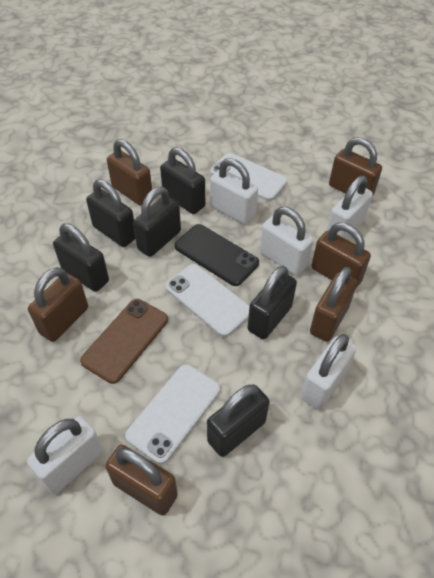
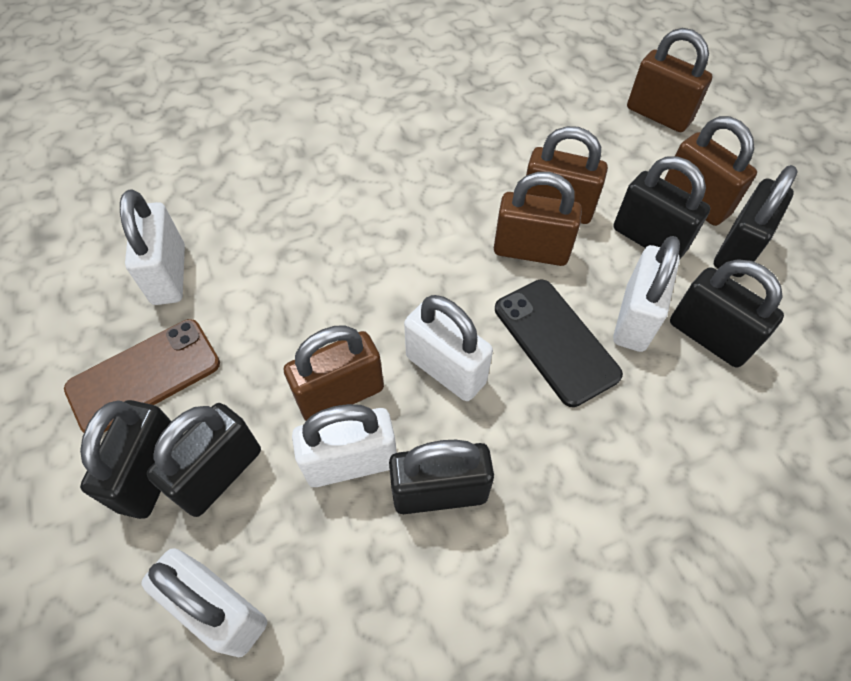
brown padlock: 6 -> 5
white phone: 3 -> 0

